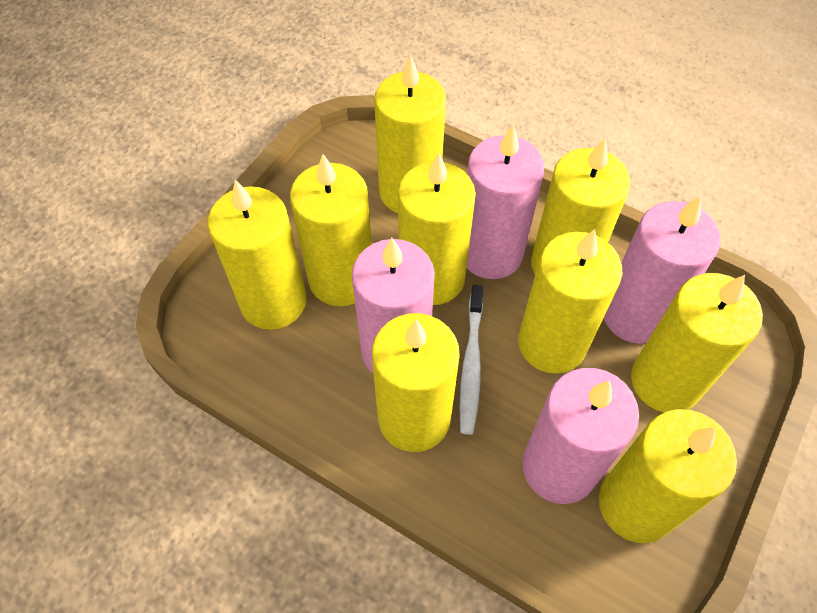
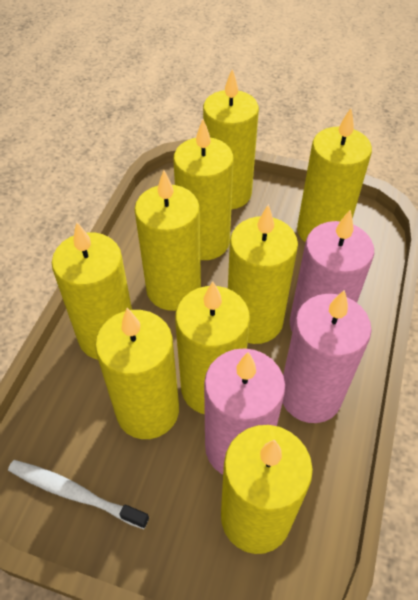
pink candle: 4 -> 3

